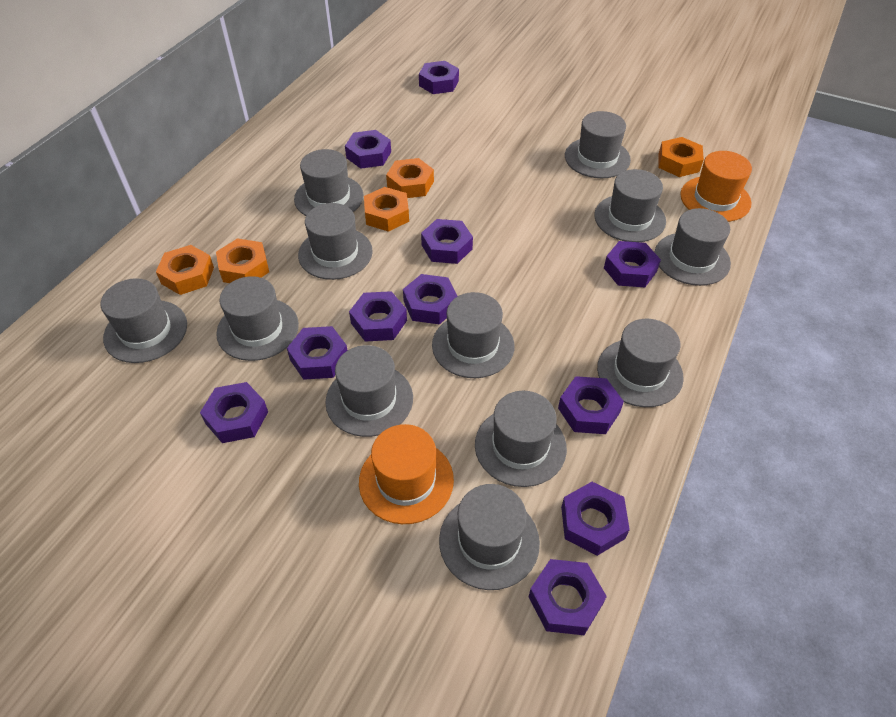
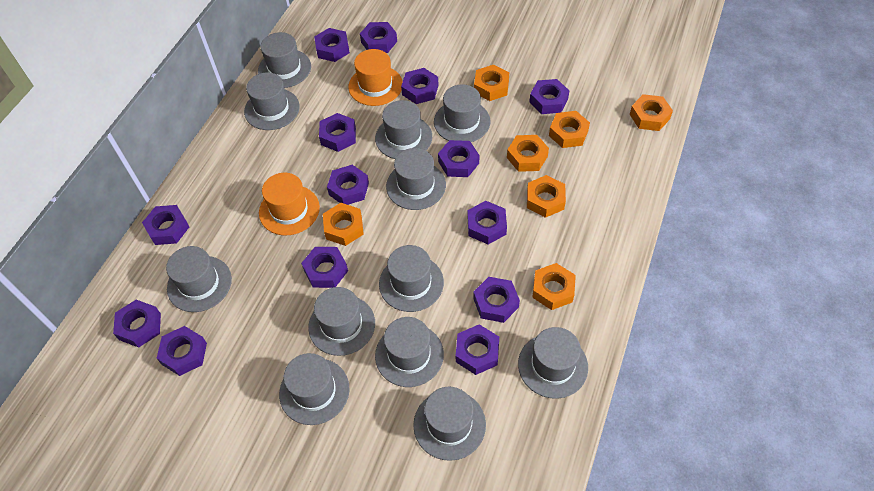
orange nut: 5 -> 7
purple nut: 11 -> 14

